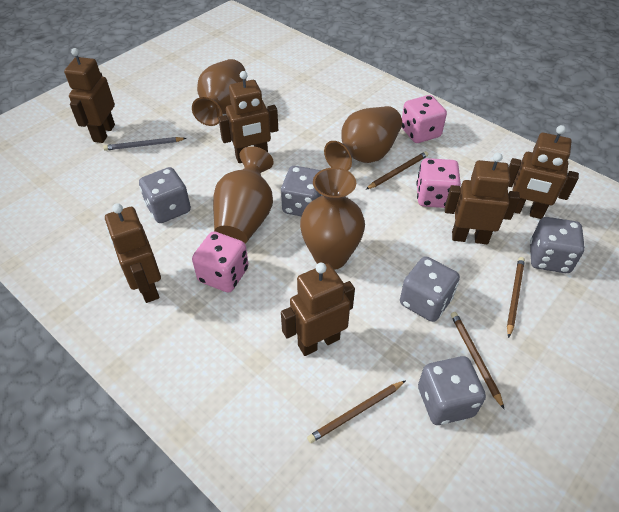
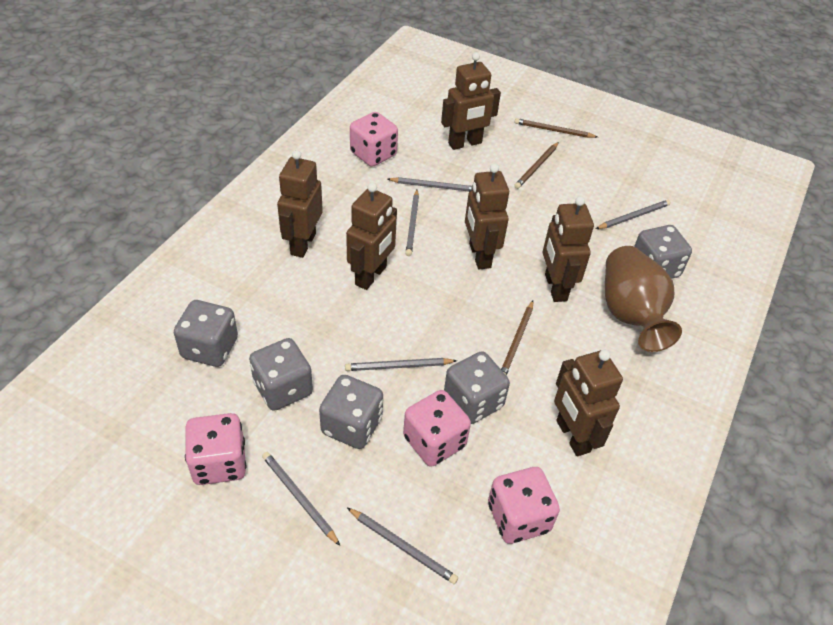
brown pencil: 4 -> 3
brown vase: 4 -> 1
grey pencil: 1 -> 6
pink dice: 3 -> 4

